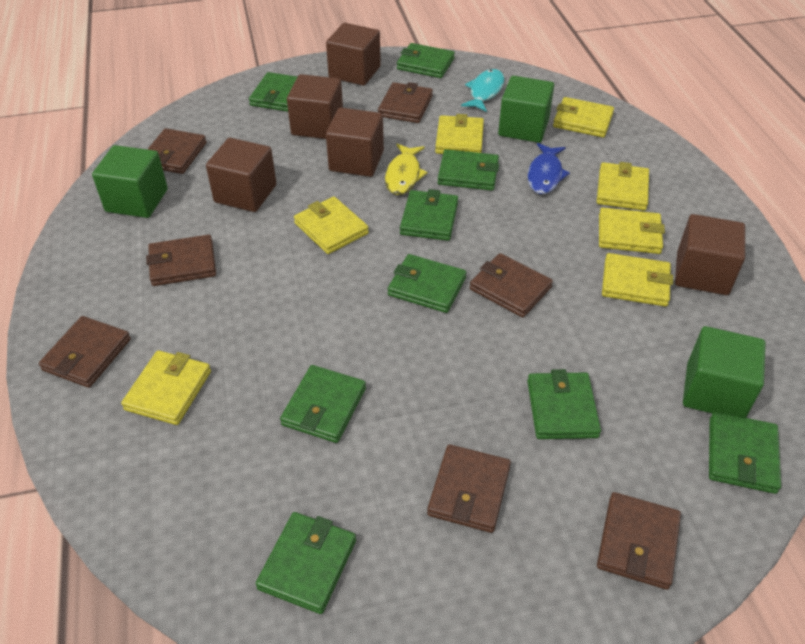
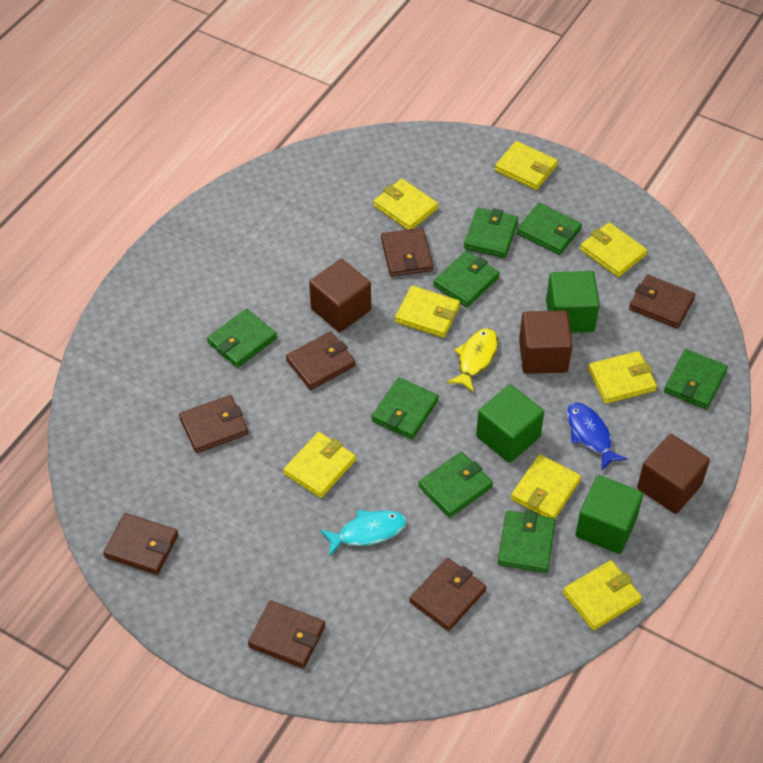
brown cube: 5 -> 3
green wallet: 9 -> 8
yellow wallet: 7 -> 8

